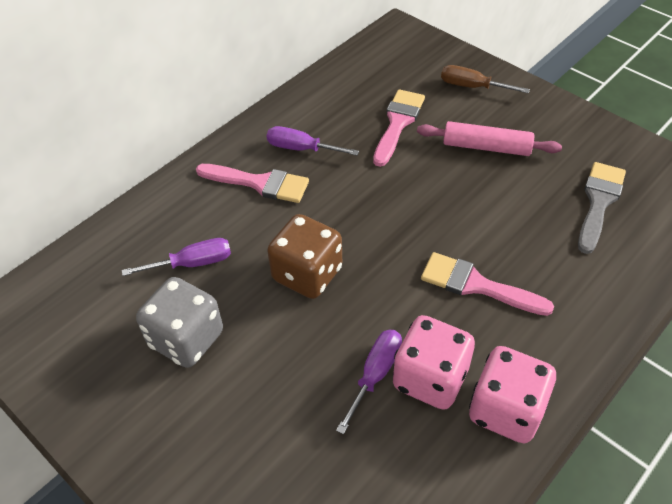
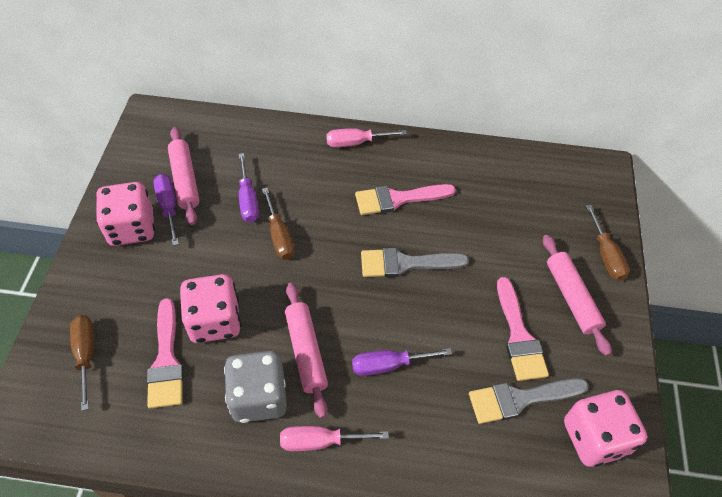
brown dice: 1 -> 0
brown screwdriver: 1 -> 3
grey brush: 1 -> 2
pink dice: 2 -> 3
pink rolling pin: 1 -> 3
pink screwdriver: 0 -> 2

